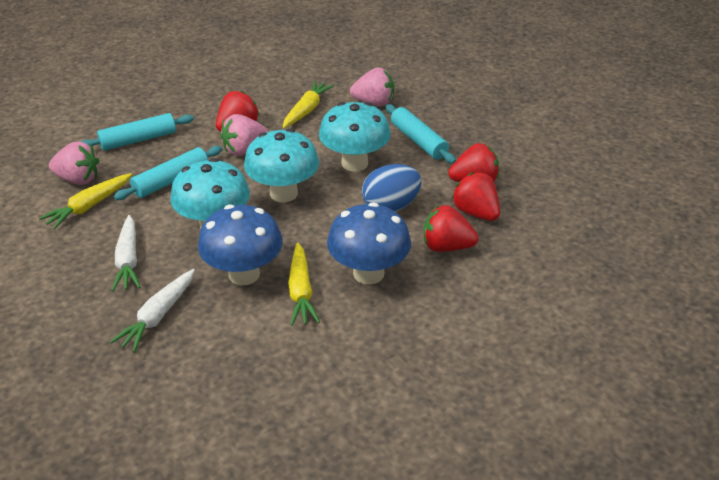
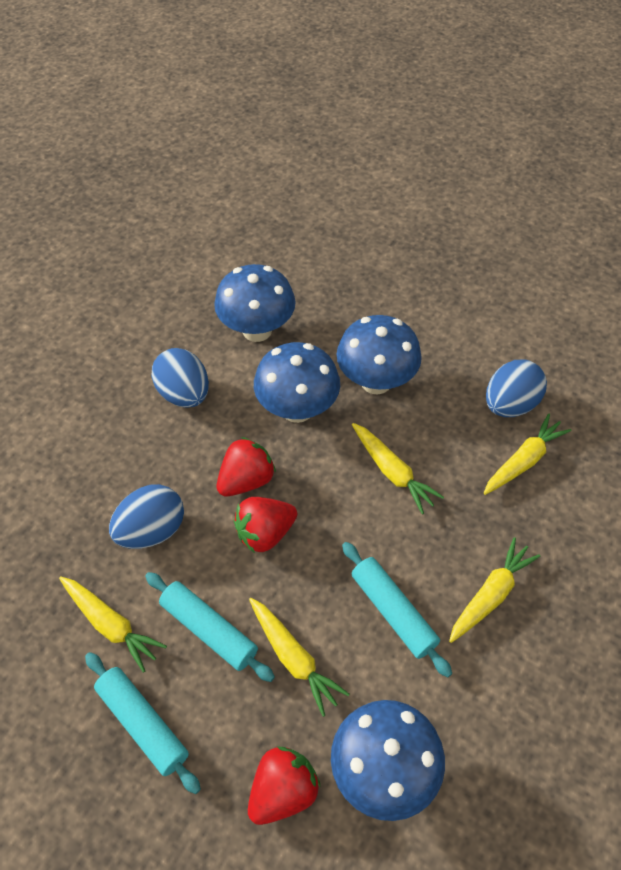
blue egg: 1 -> 3
blue mushroom: 2 -> 4
pink strawberry: 3 -> 0
red strawberry: 4 -> 3
turquoise mushroom: 3 -> 0
white carrot: 2 -> 0
yellow carrot: 3 -> 5

